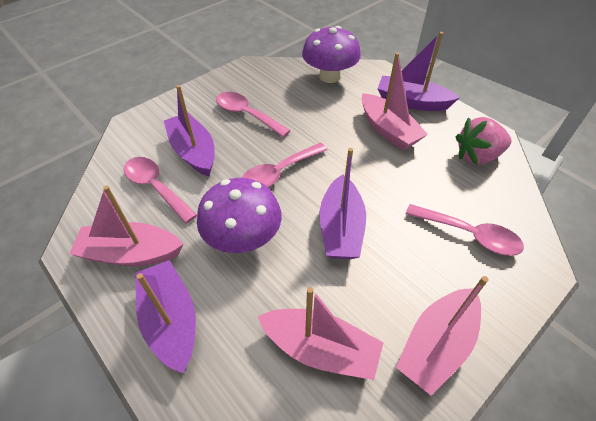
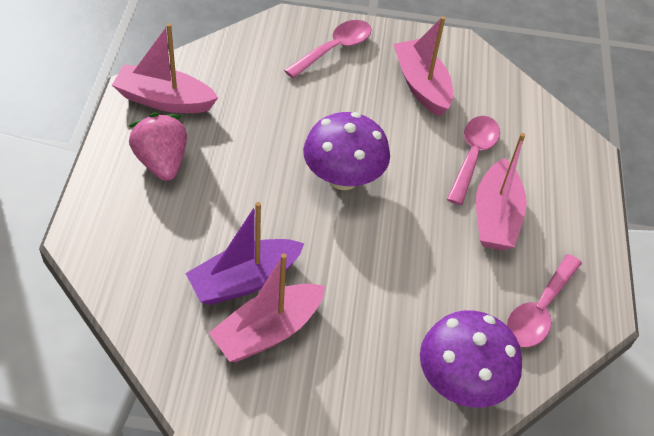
pink spoon: 4 -> 3
purple boat: 4 -> 1

